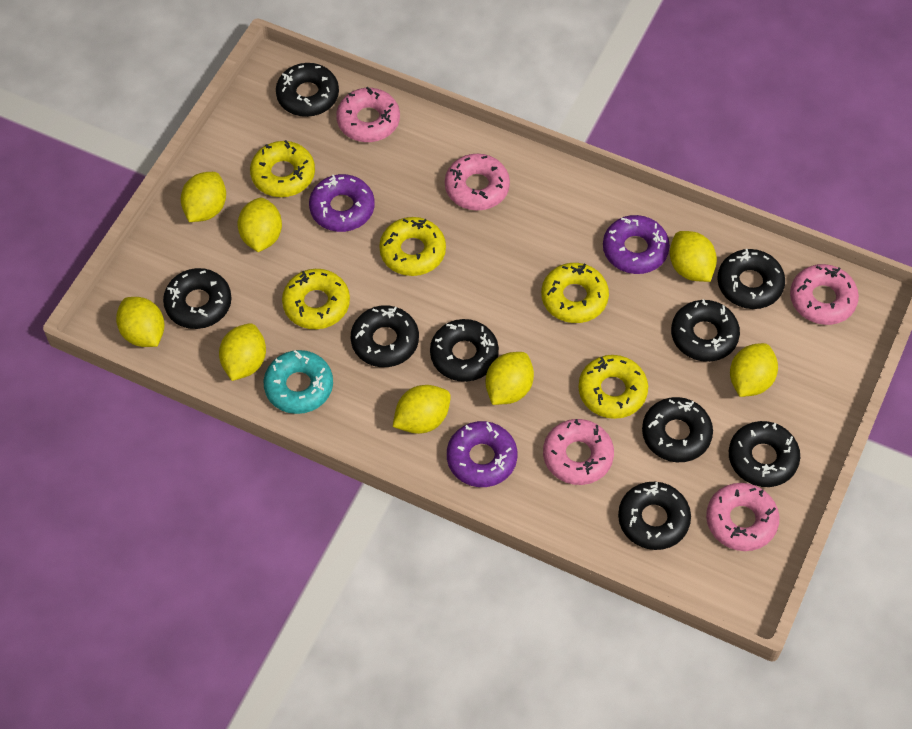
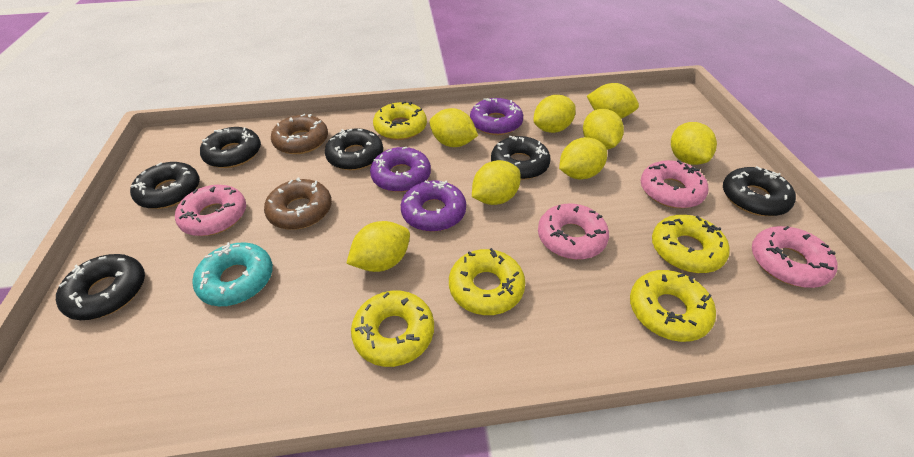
black donut: 9 -> 6
brown donut: 0 -> 2
pink donut: 5 -> 4

